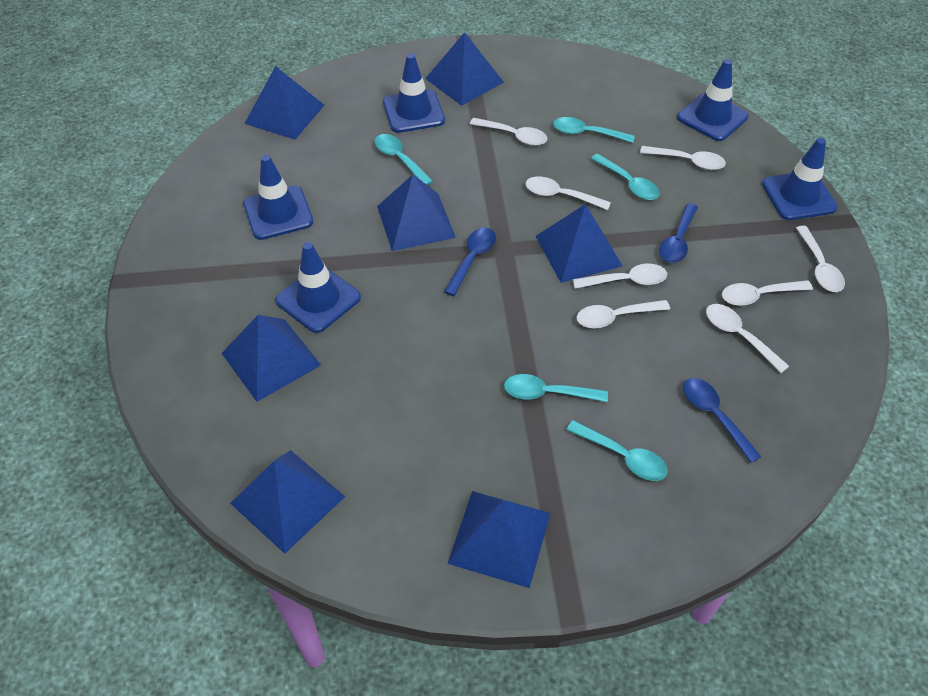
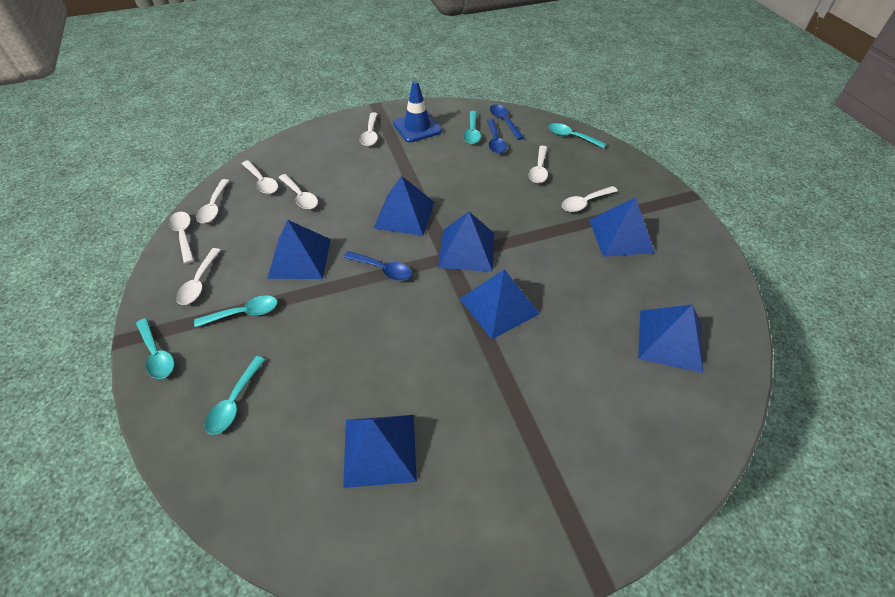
blue traffic cone: 5 -> 1

